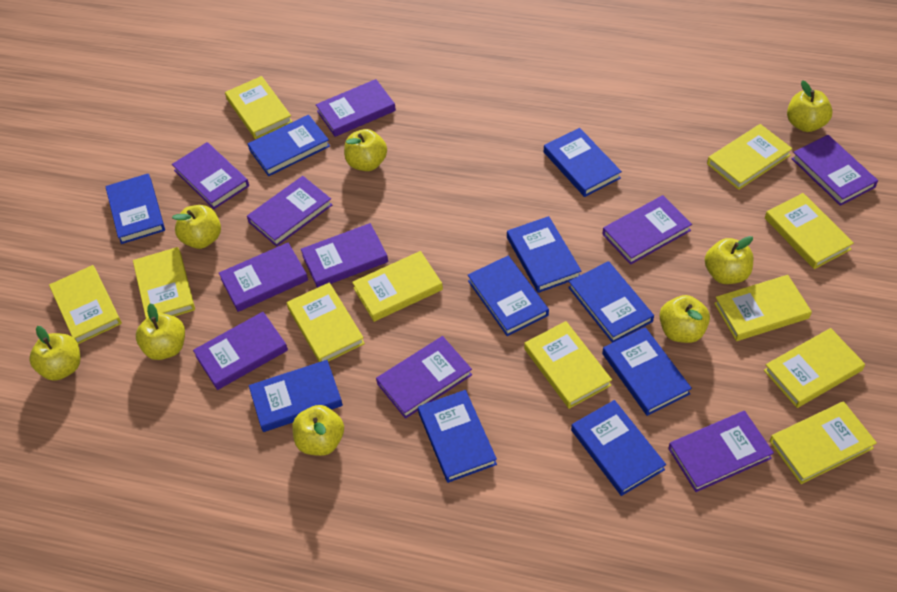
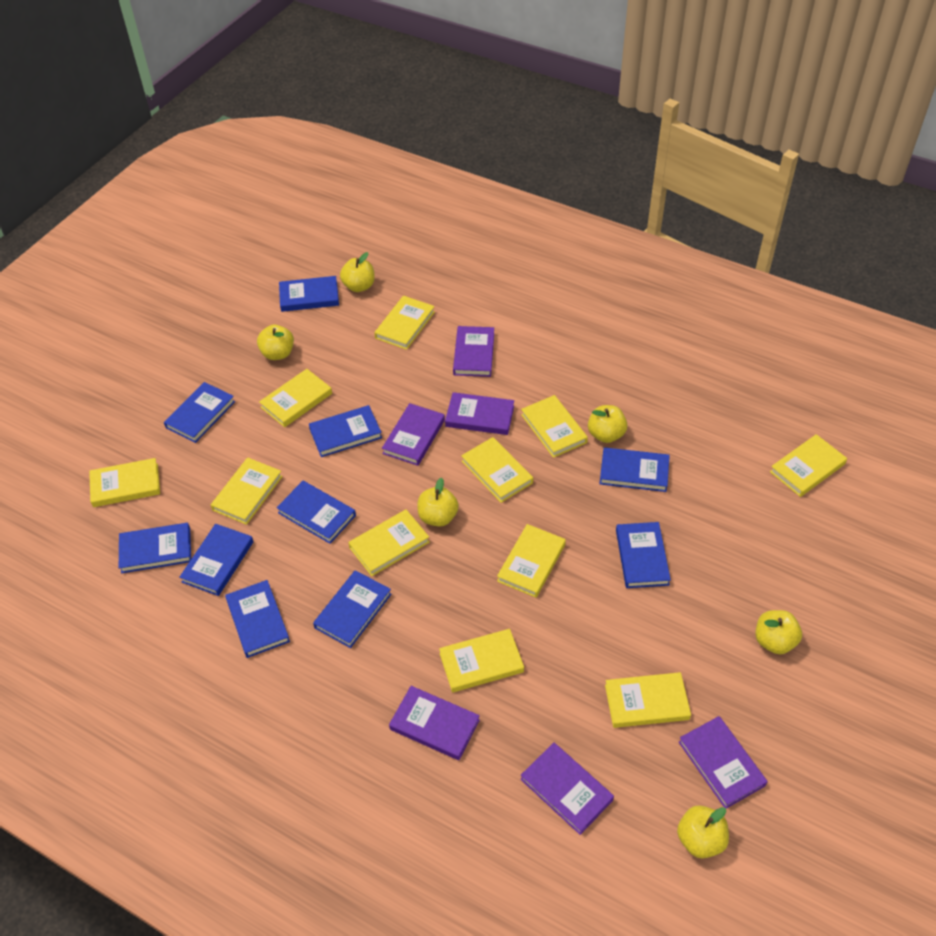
purple book: 10 -> 6
yellow apple: 8 -> 6

